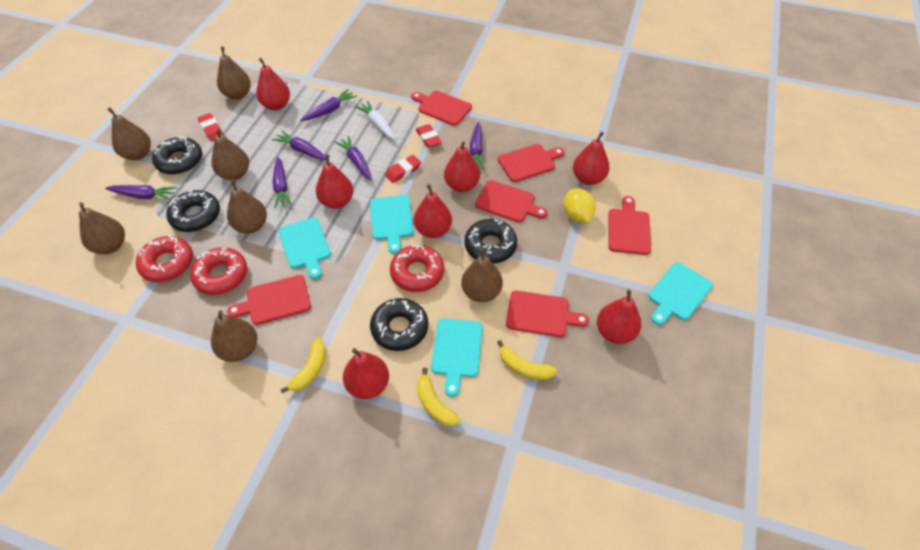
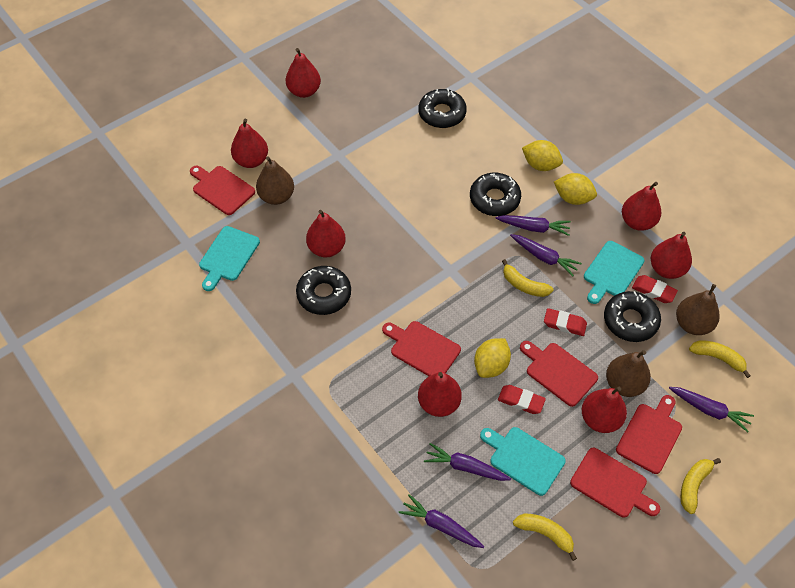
brown pear: 7 -> 3
purple carrot: 6 -> 5
red cutting board: 6 -> 5
red donut: 3 -> 0
turquoise cutting board: 4 -> 3
white carrot: 1 -> 0
yellow banana: 3 -> 4
yellow lemon: 1 -> 3

